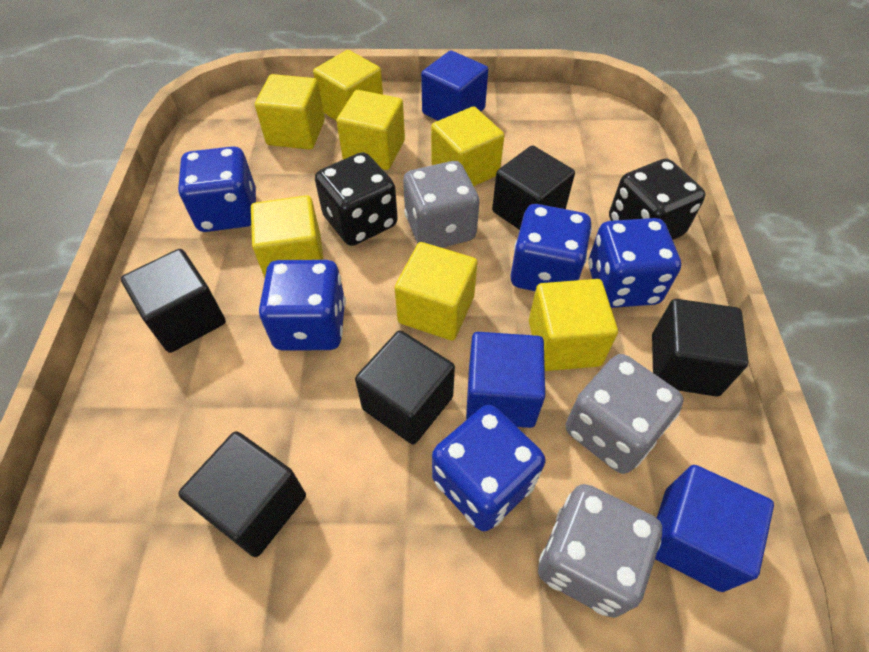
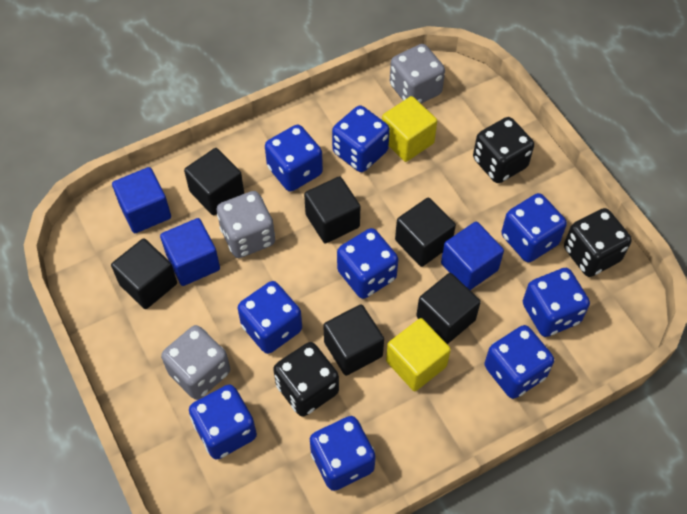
black cube: 5 -> 6
black dice: 2 -> 3
blue dice: 5 -> 9
yellow cube: 7 -> 2

